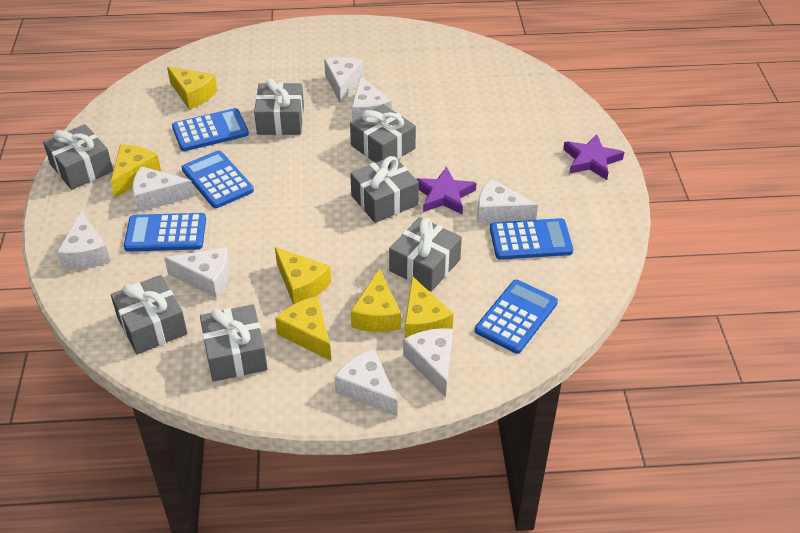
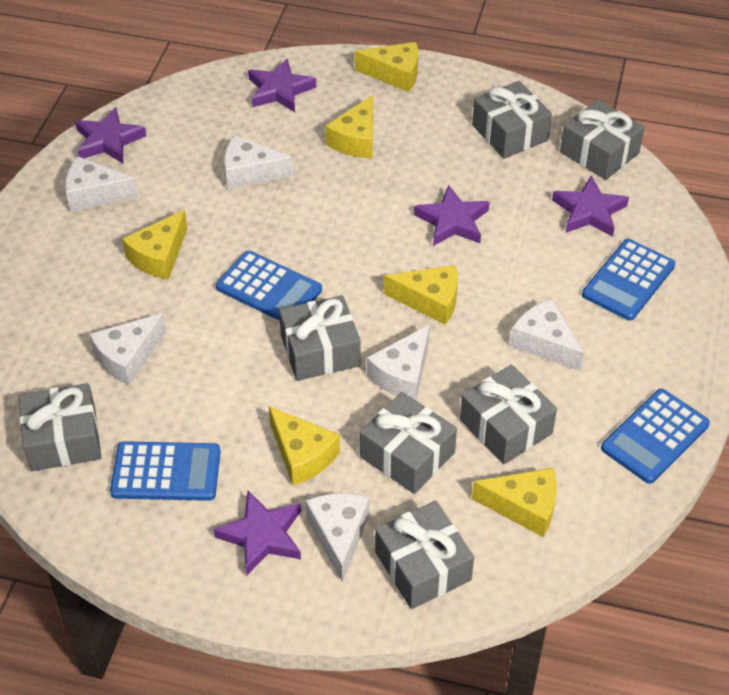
blue calculator: 5 -> 4
purple star: 2 -> 5
white cheese: 8 -> 6

